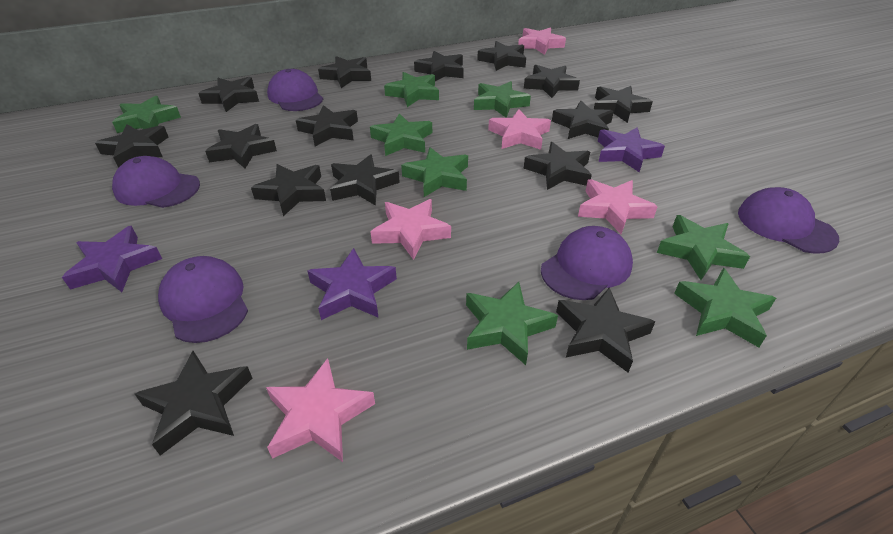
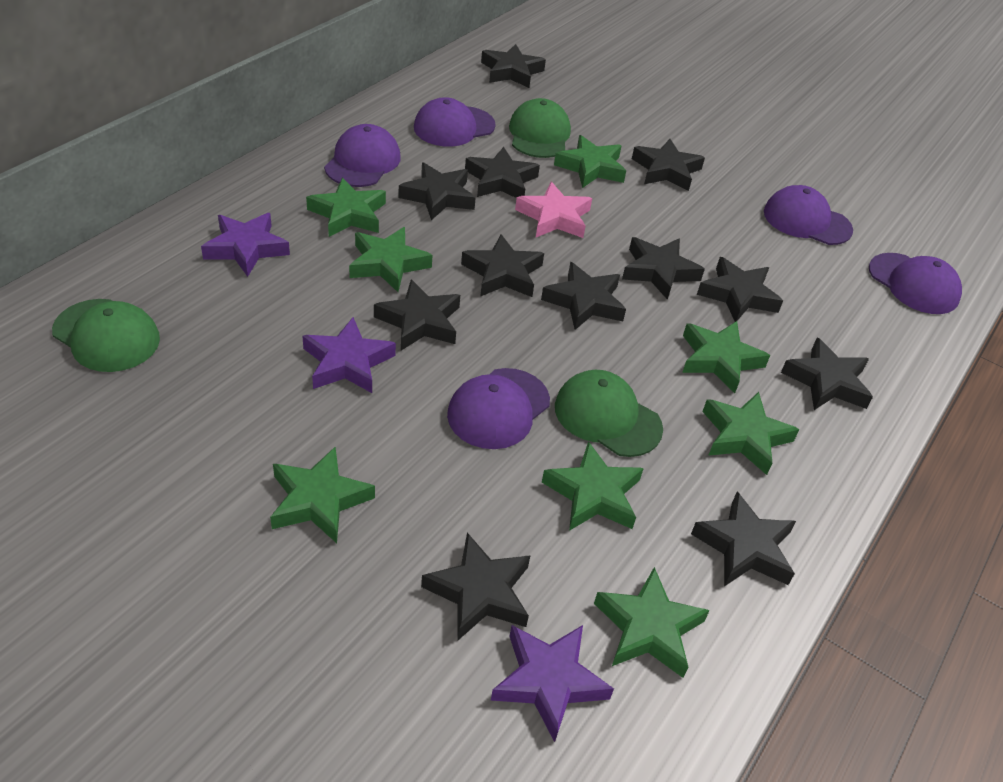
black star: 15 -> 12
green cap: 0 -> 3
pink star: 5 -> 1

